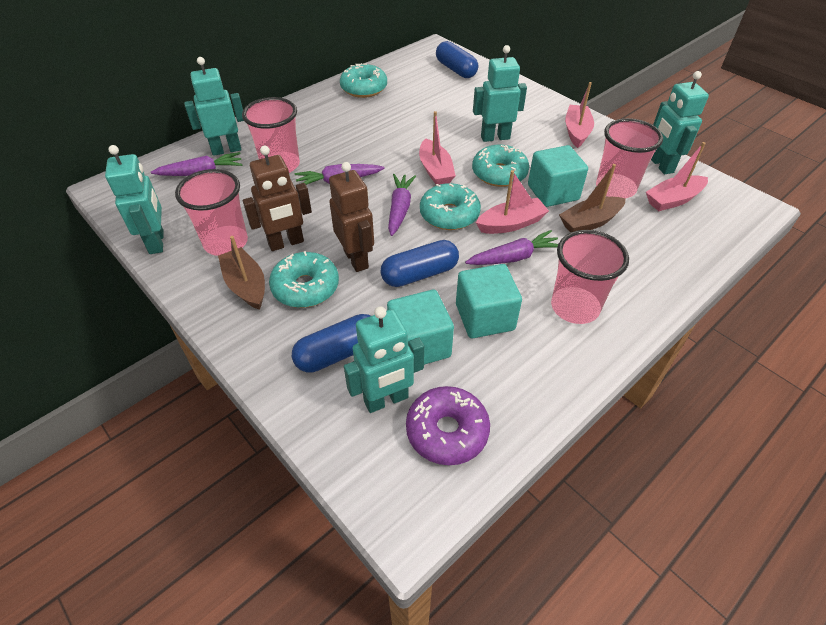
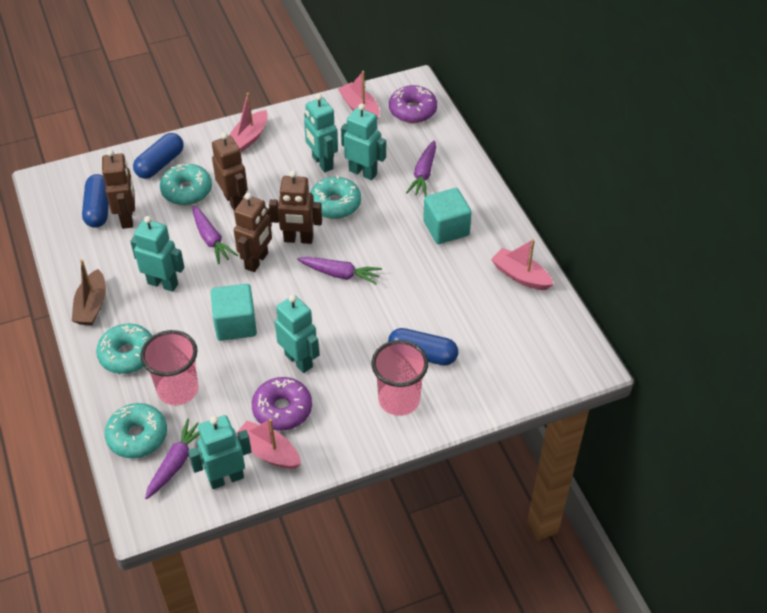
brown boat: 2 -> 1
brown robot: 2 -> 4
pink cup: 4 -> 2
purple donut: 1 -> 2
turquoise cube: 3 -> 2

